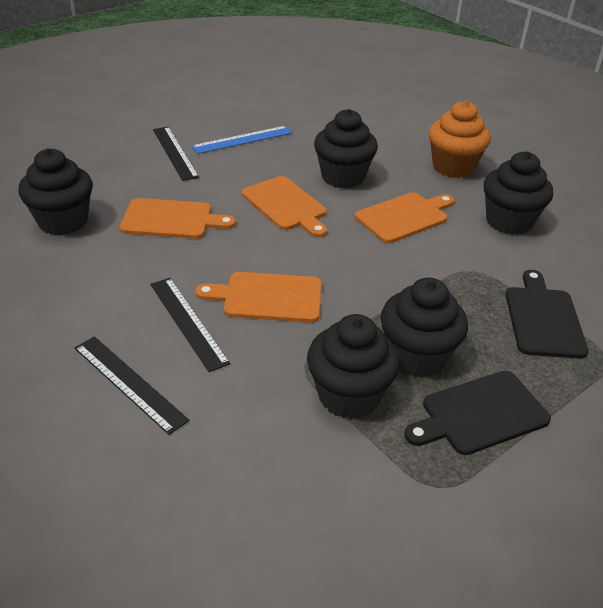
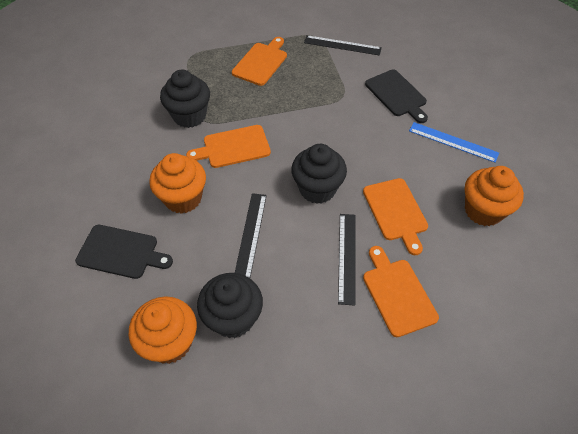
black cupcake: 5 -> 3
orange cupcake: 1 -> 3

